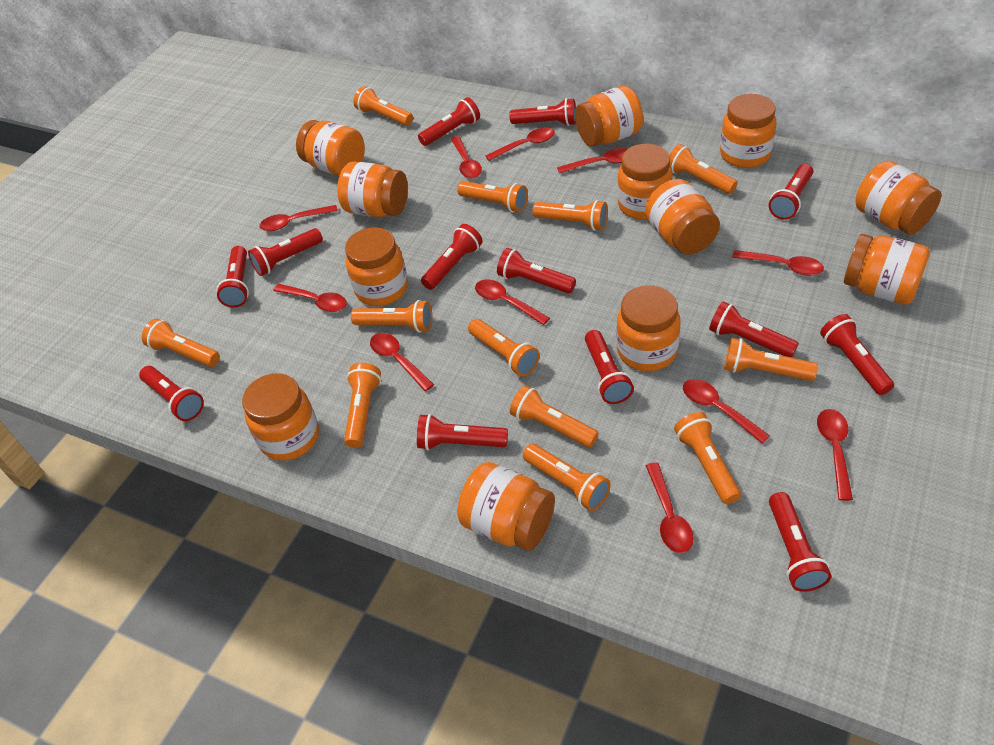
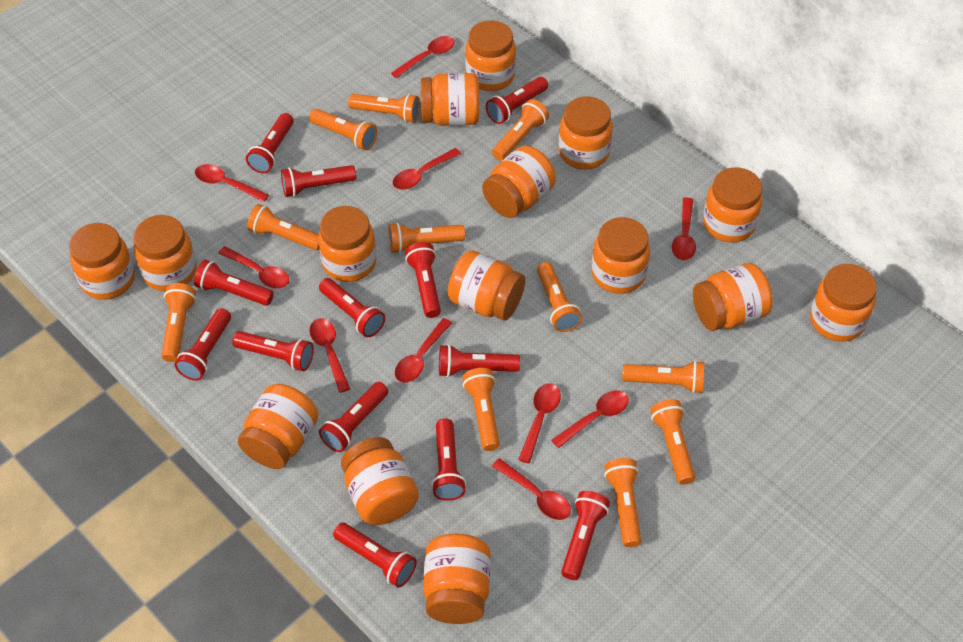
orange flashlight: 12 -> 11
orange jar: 12 -> 15
red spoon: 11 -> 10

